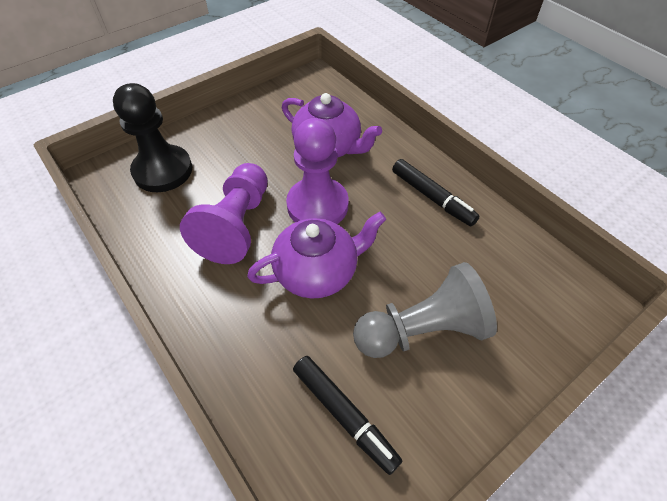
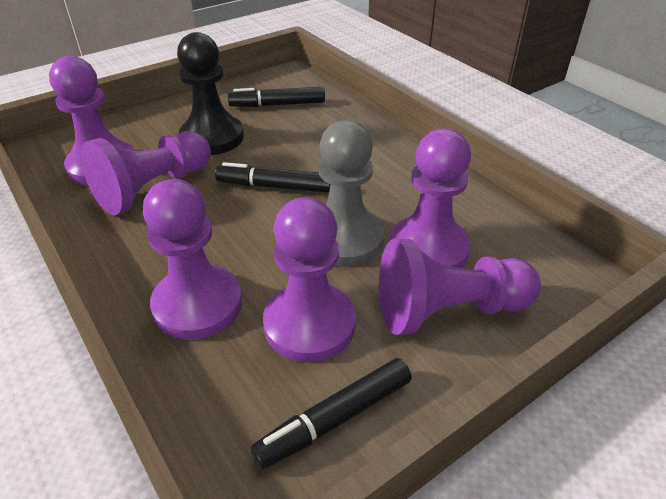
black marker: 2 -> 3
purple pawn: 2 -> 6
purple teapot: 2 -> 0

